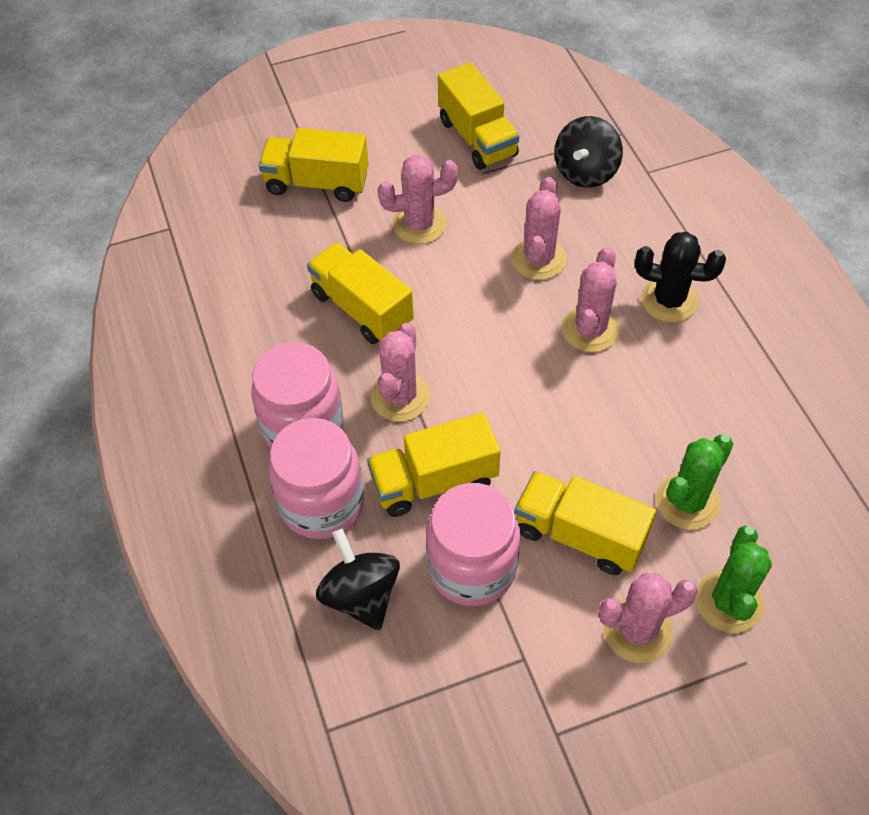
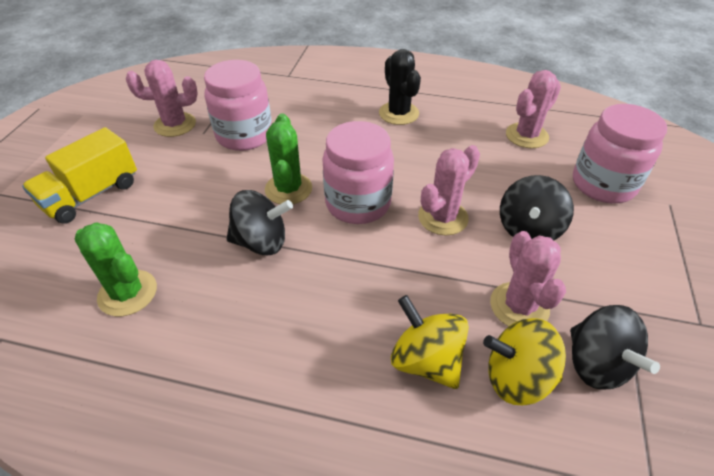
black spinning top: 2 -> 3
pink cactus: 5 -> 4
yellow spinning top: 0 -> 2
yellow truck: 5 -> 1

